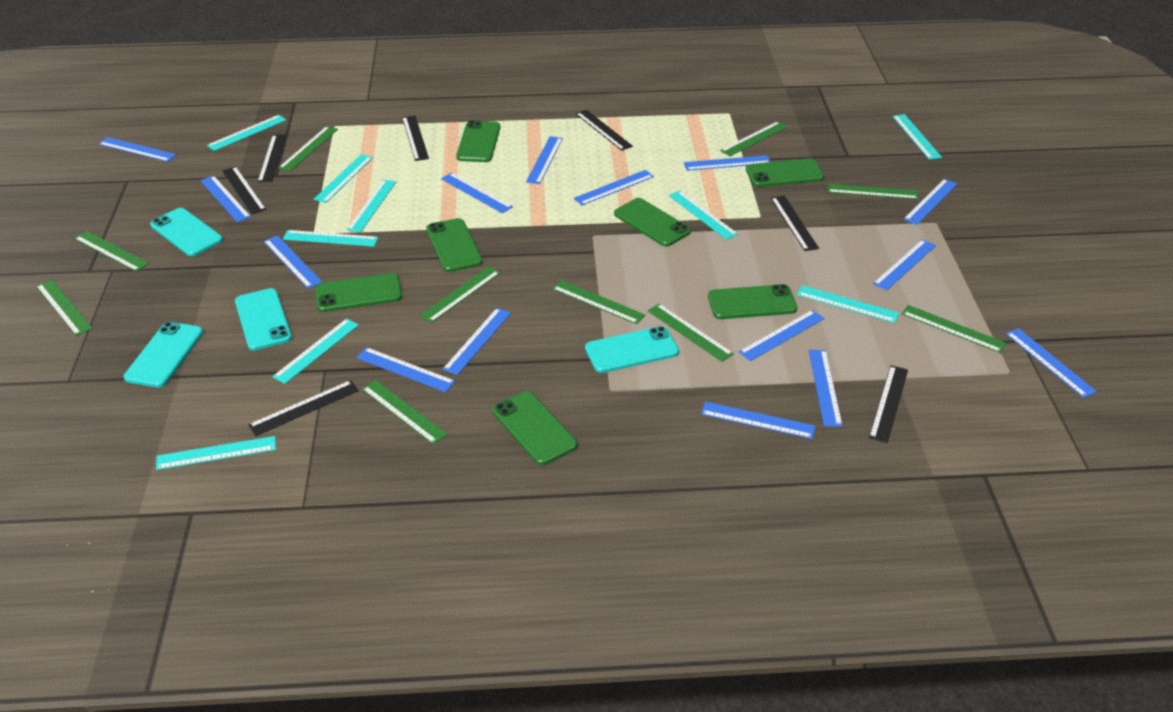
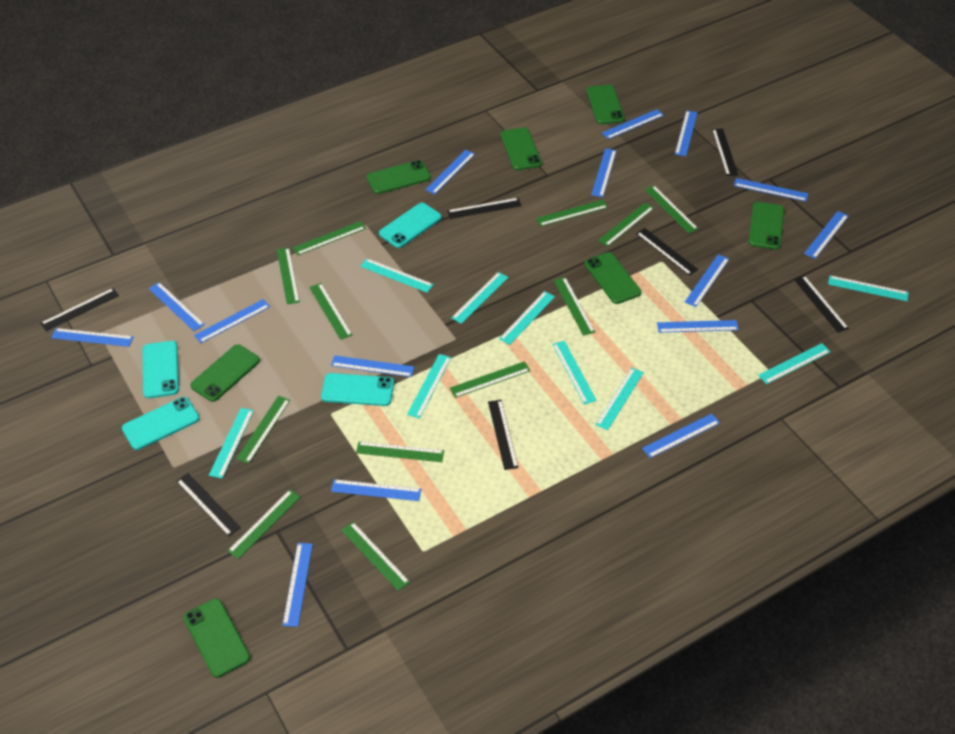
green ruler: 10 -> 12

